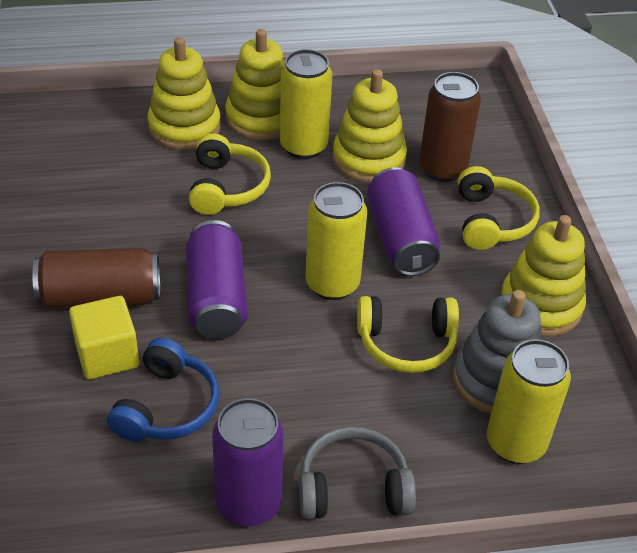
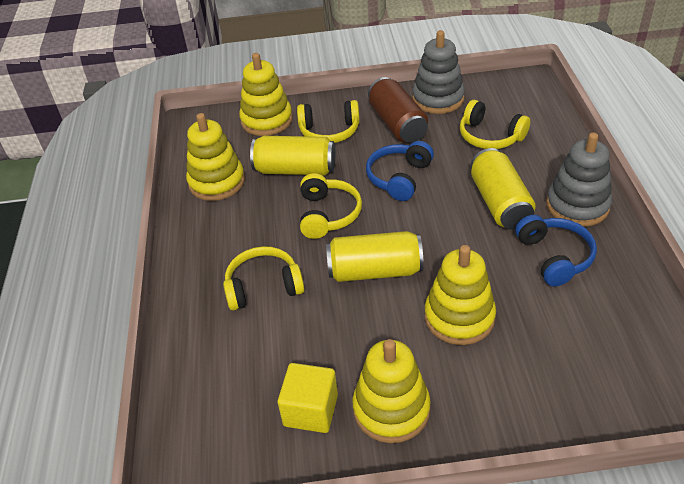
blue headphones: 1 -> 2
brown can: 2 -> 1
grey headphones: 1 -> 0
grey stacking toy: 1 -> 2
purple can: 3 -> 0
yellow headphones: 3 -> 4

